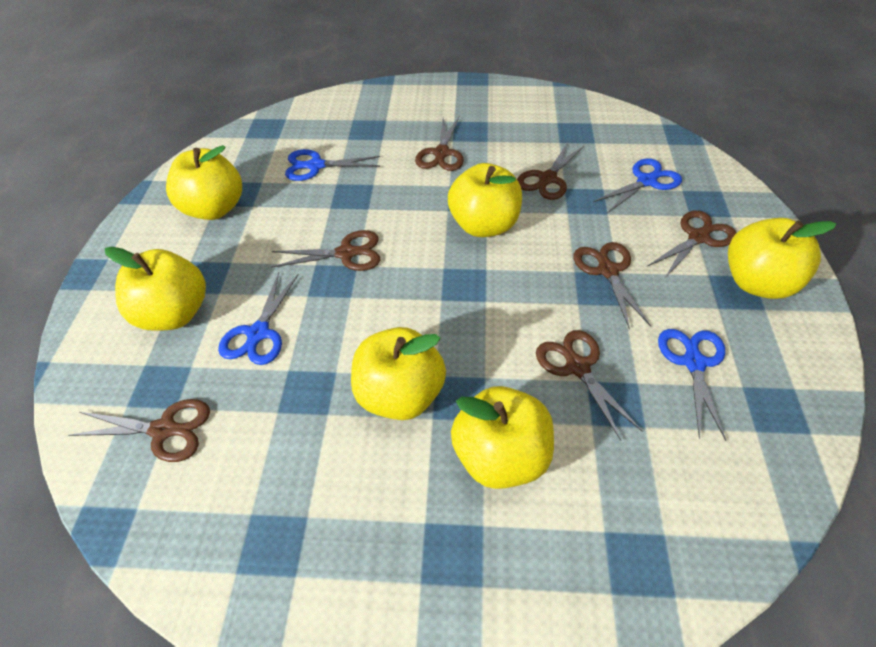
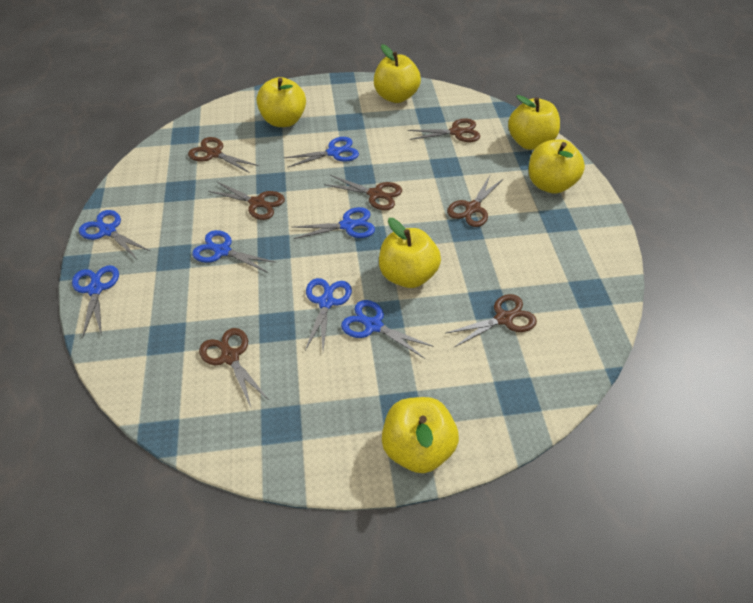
blue scissors: 4 -> 7

